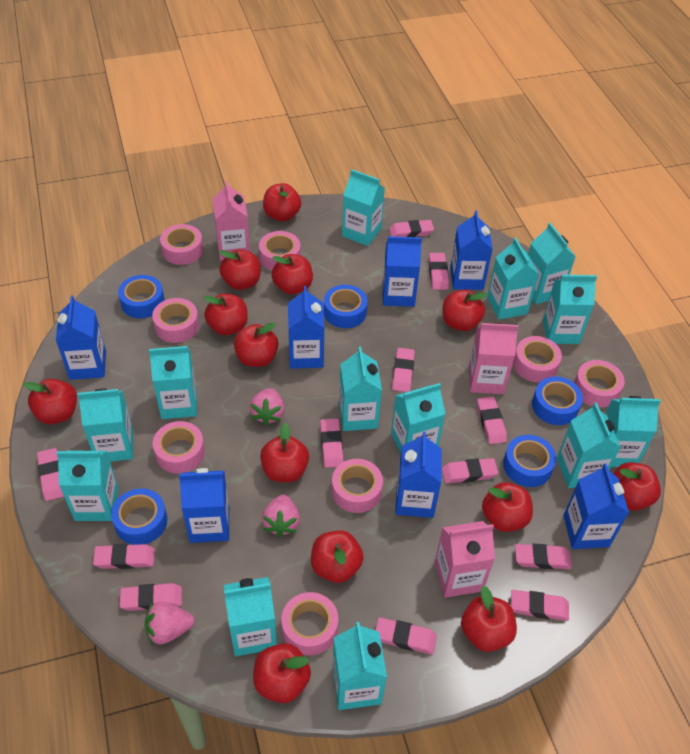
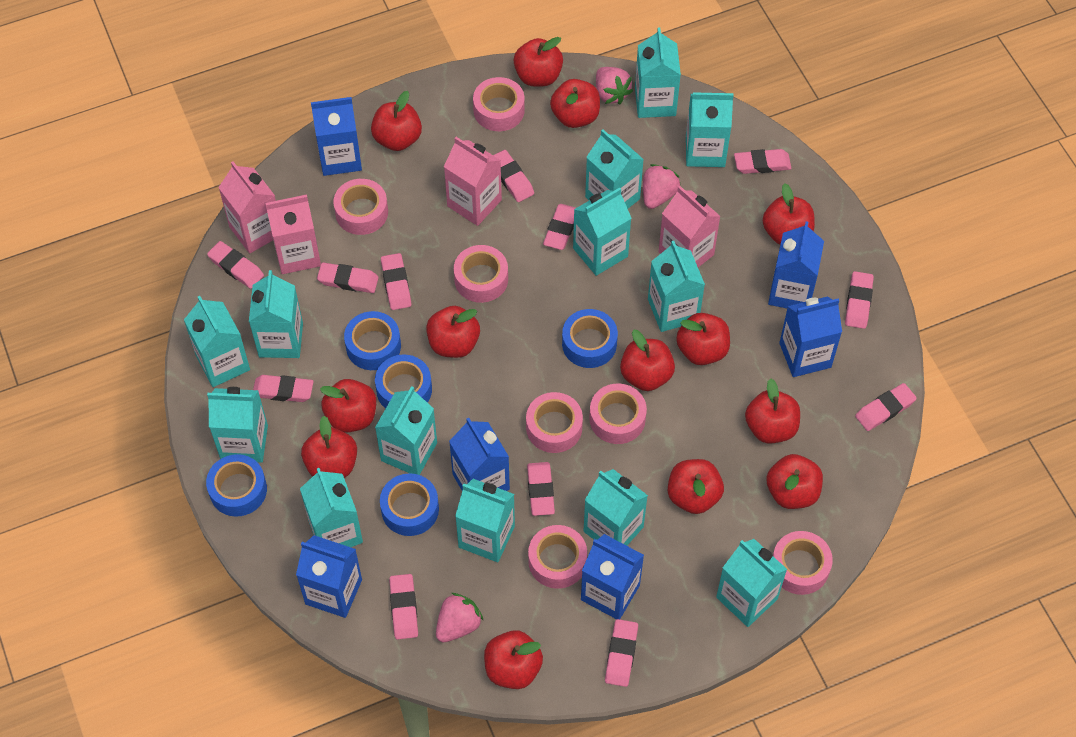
blue carton: 7 -> 6
pink carton: 3 -> 4
pink tape: 8 -> 7

